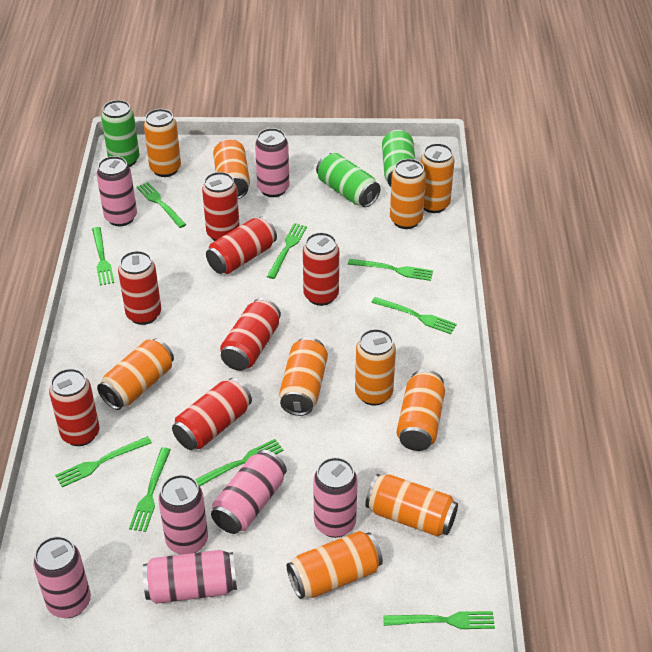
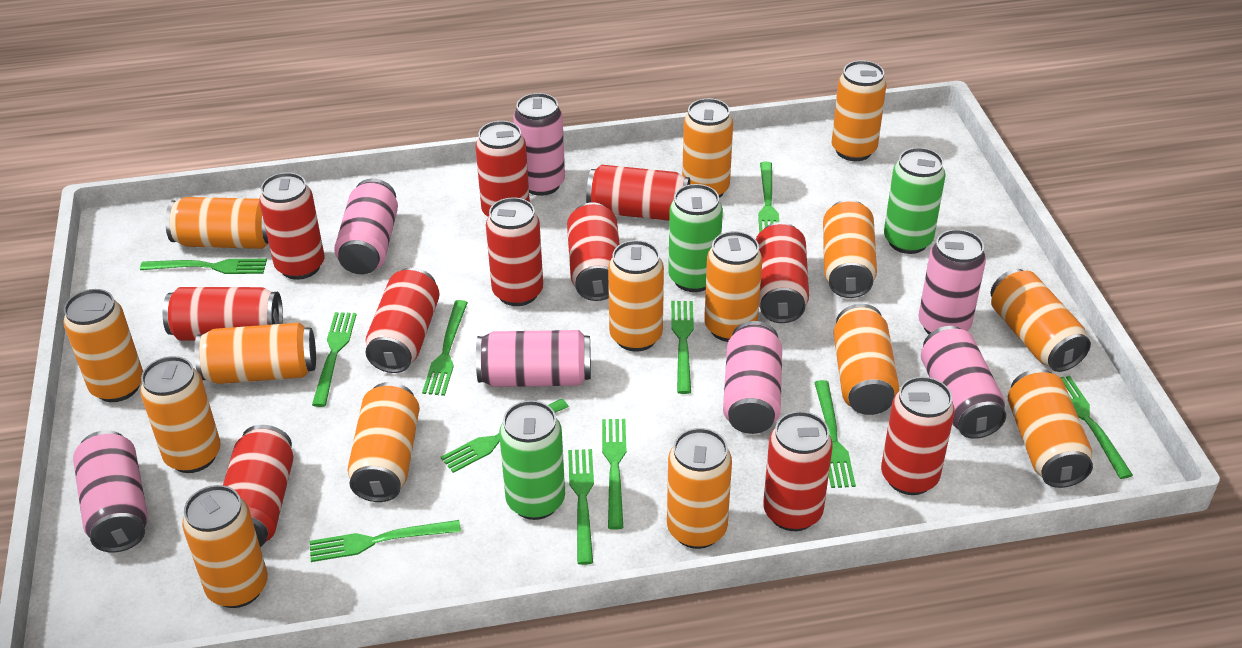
green fork: 9 -> 11
orange can: 10 -> 15
red can: 7 -> 11

